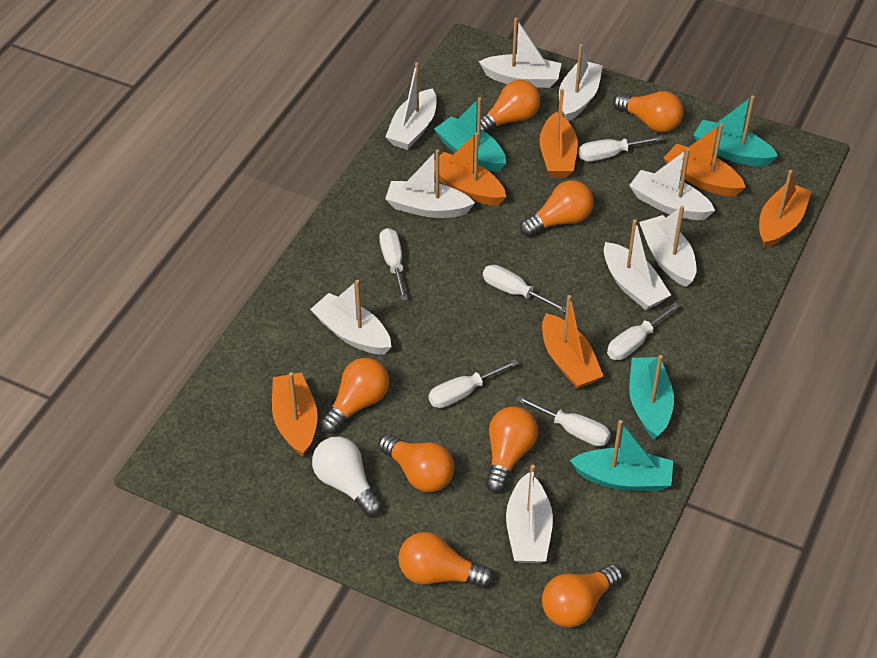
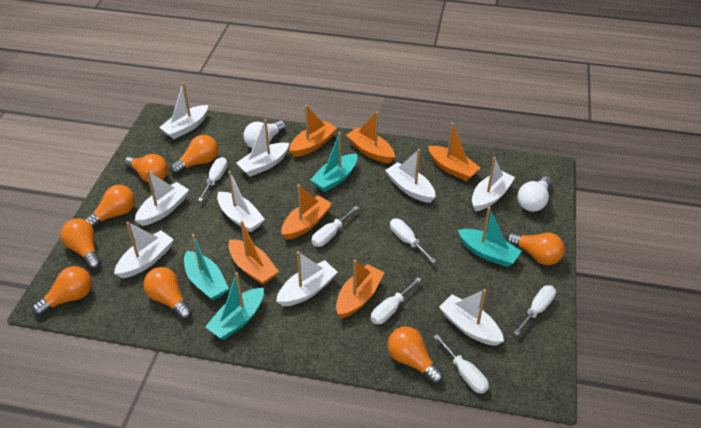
white light bulb: 1 -> 2

